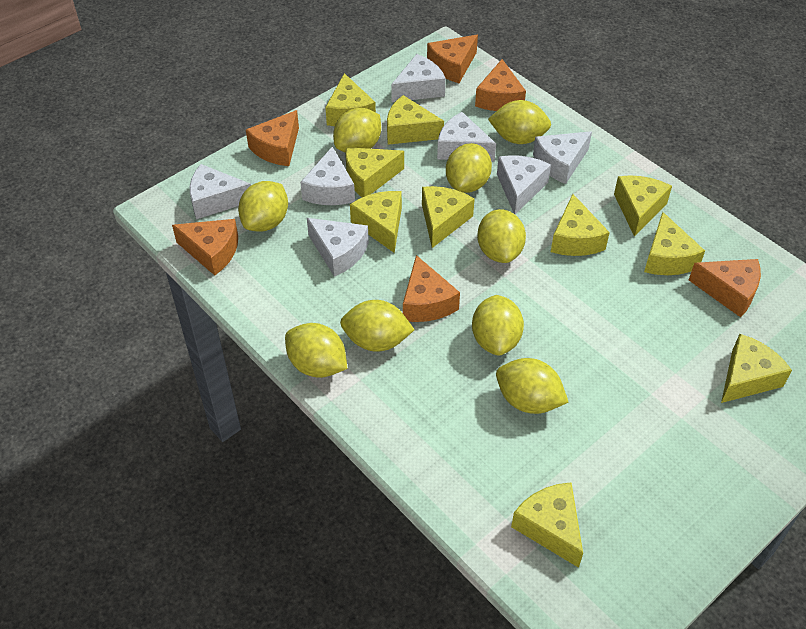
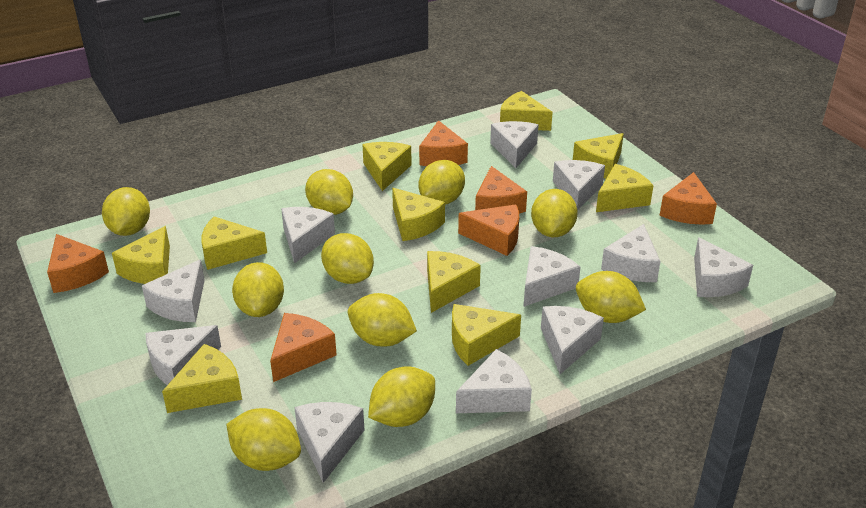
white cheese: 7 -> 11
yellow lemon: 9 -> 10

